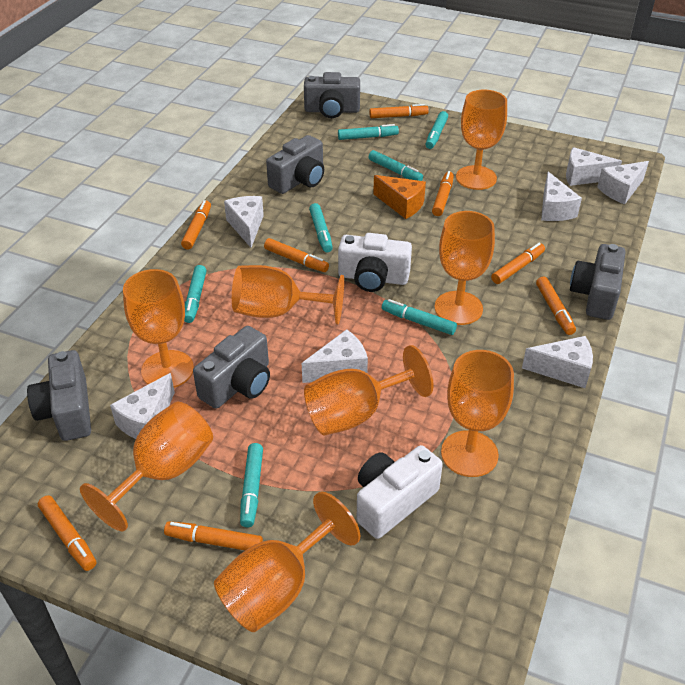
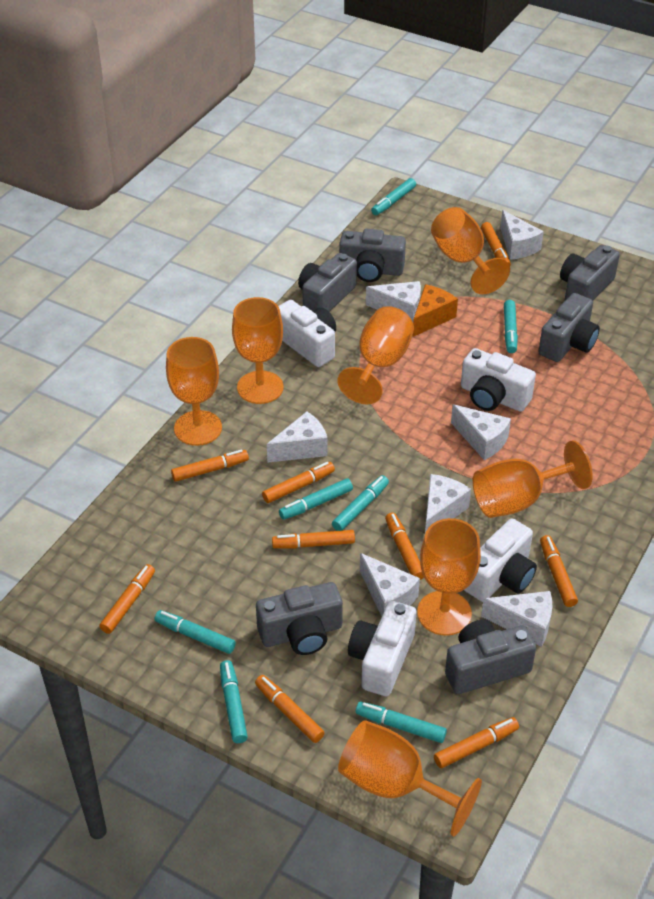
grey camera: 5 -> 6
orange goblet: 8 -> 7
orange marker: 8 -> 9
white camera: 2 -> 4

